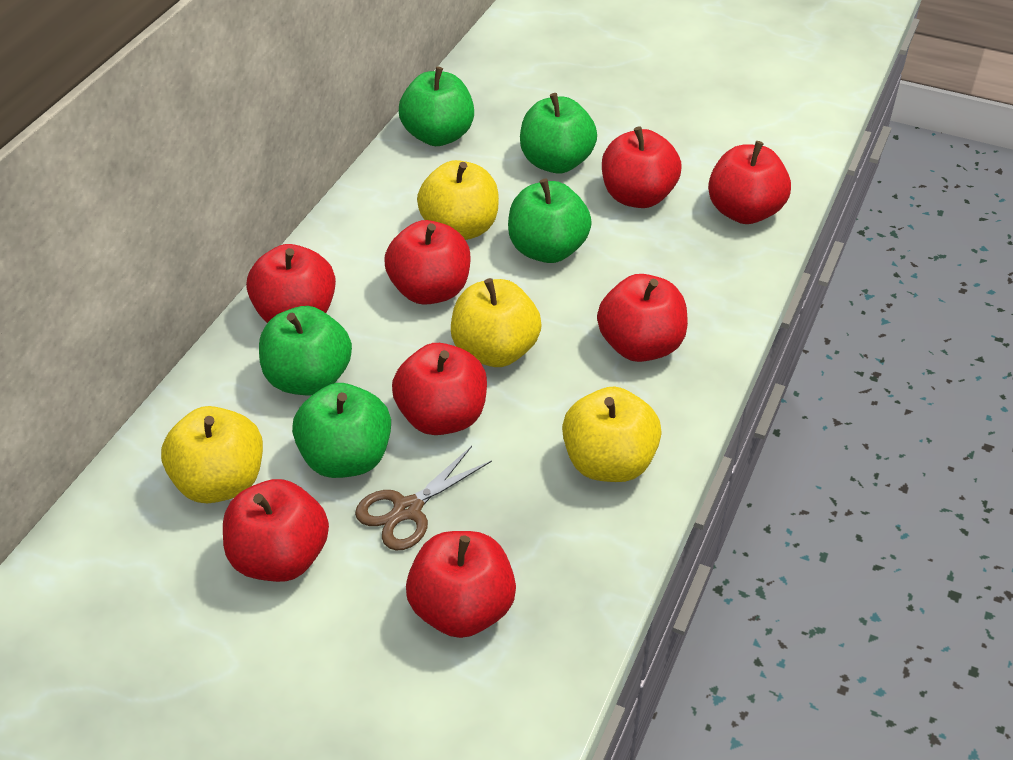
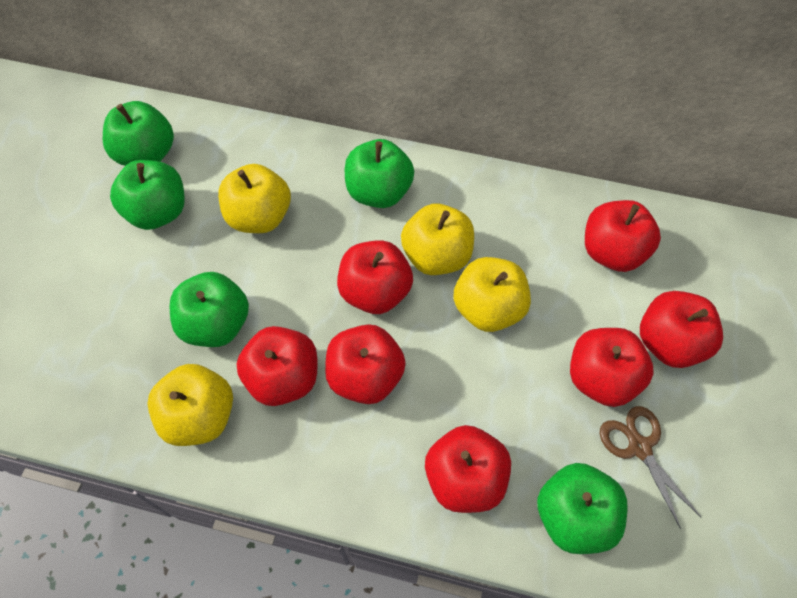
red apple: 8 -> 7

